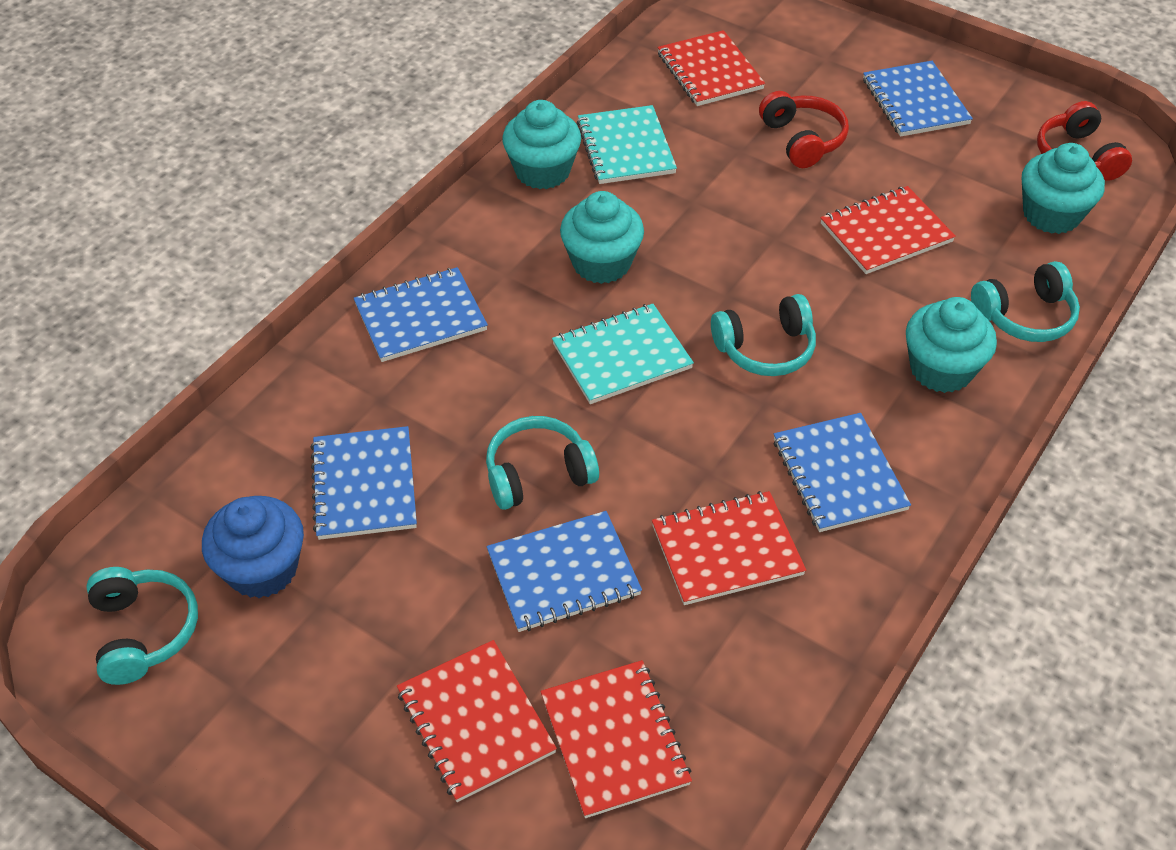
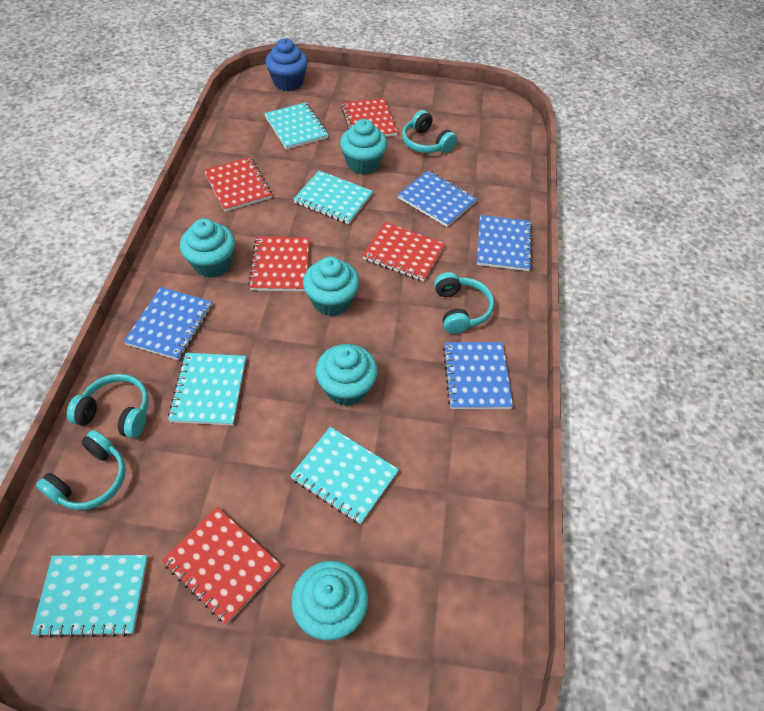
blue notebook: 5 -> 4
red headphones: 2 -> 0
turquoise cupcake: 4 -> 5
turquoise notebook: 2 -> 5

